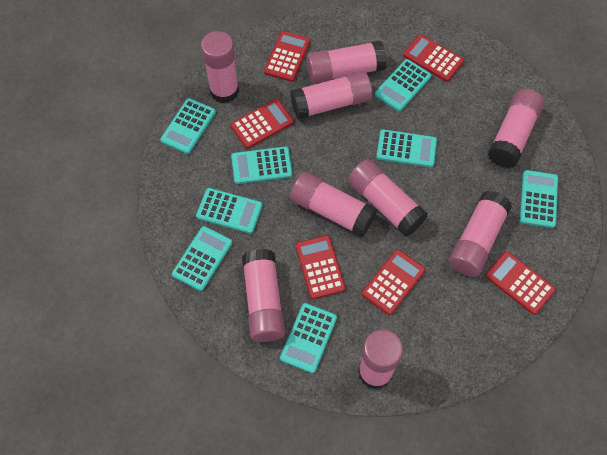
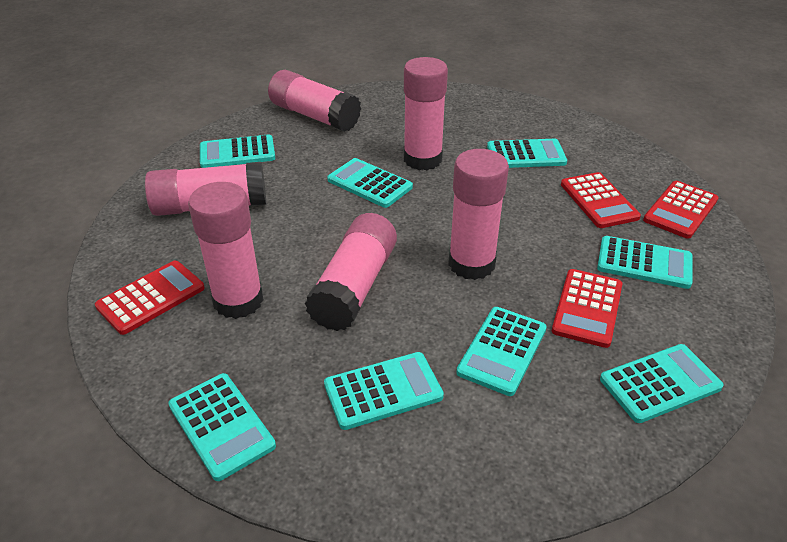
pink glue stick: 9 -> 6
red calculator: 6 -> 4

